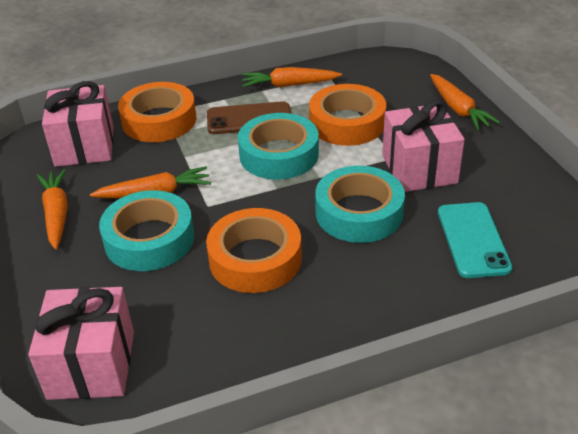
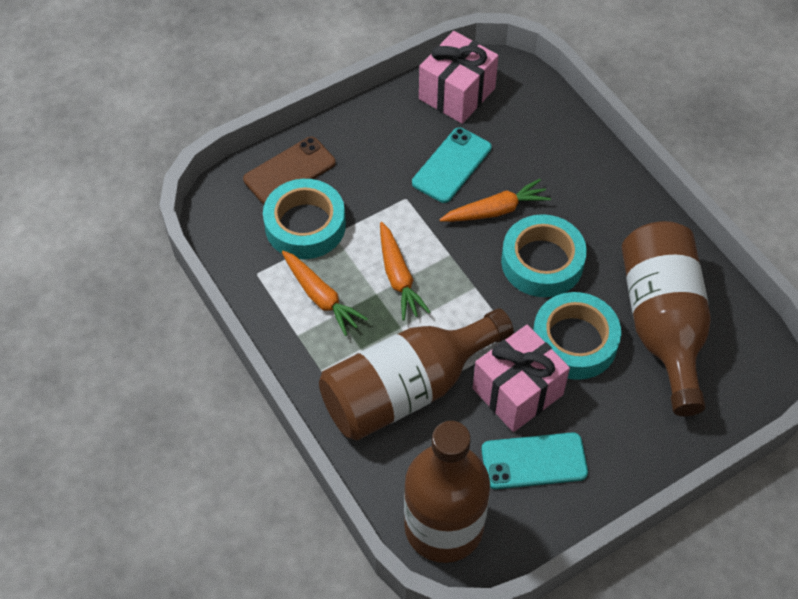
brown bottle: 0 -> 3
orange carrot: 4 -> 3
orange tape: 3 -> 0
pink gift: 3 -> 2
turquoise phone: 1 -> 2

